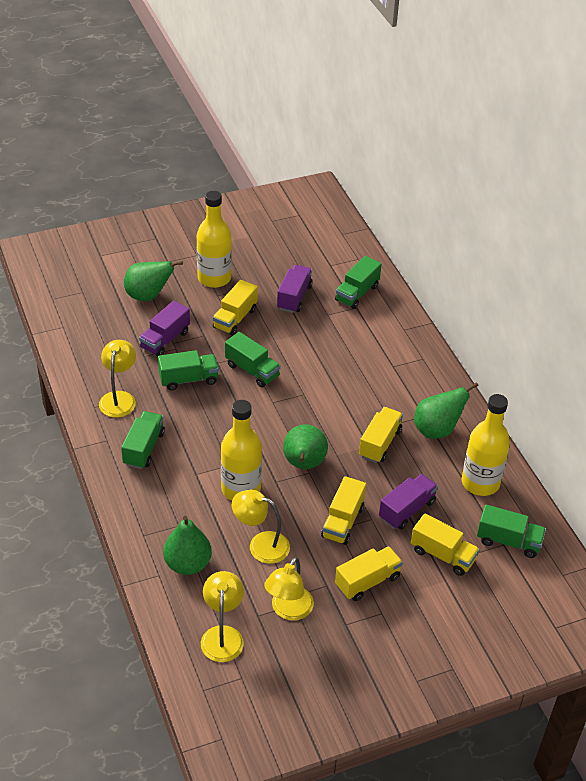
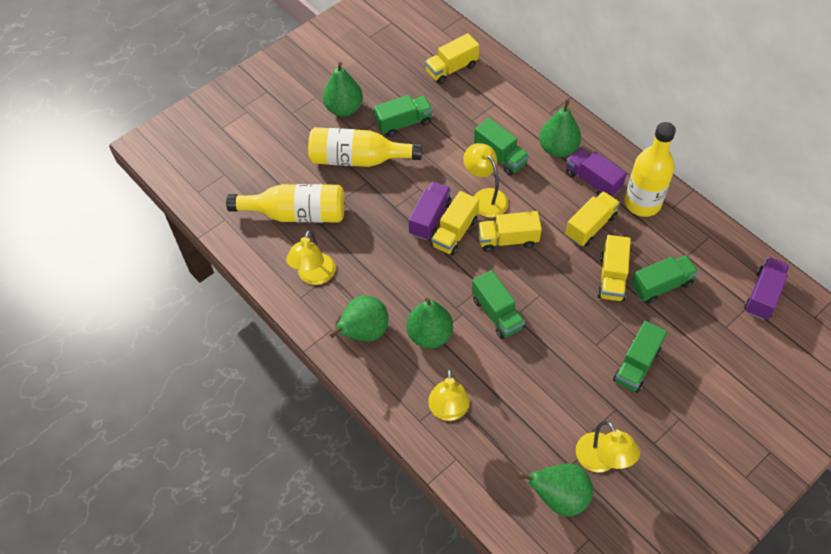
green pear: 4 -> 5

